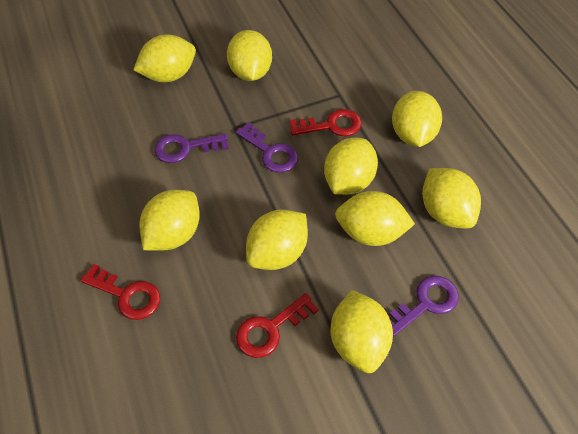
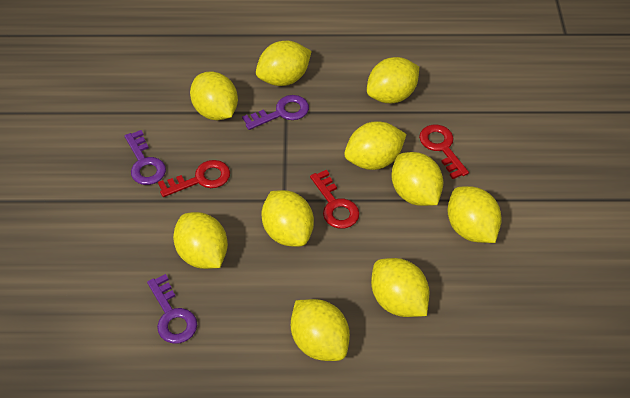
yellow lemon: 9 -> 10

